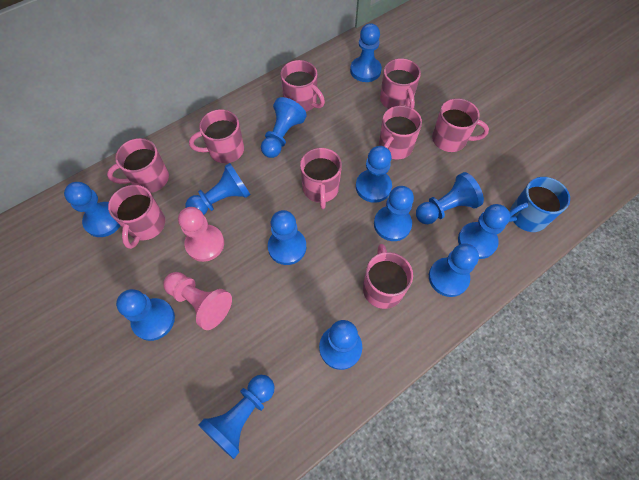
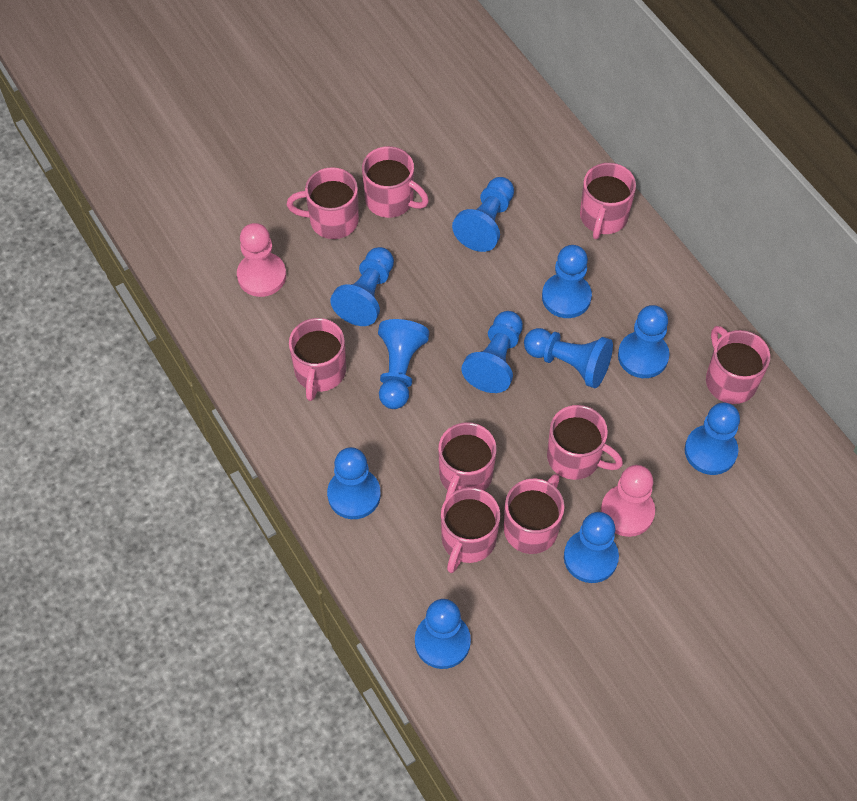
blue mug: 1 -> 0
blue pawn: 13 -> 11

